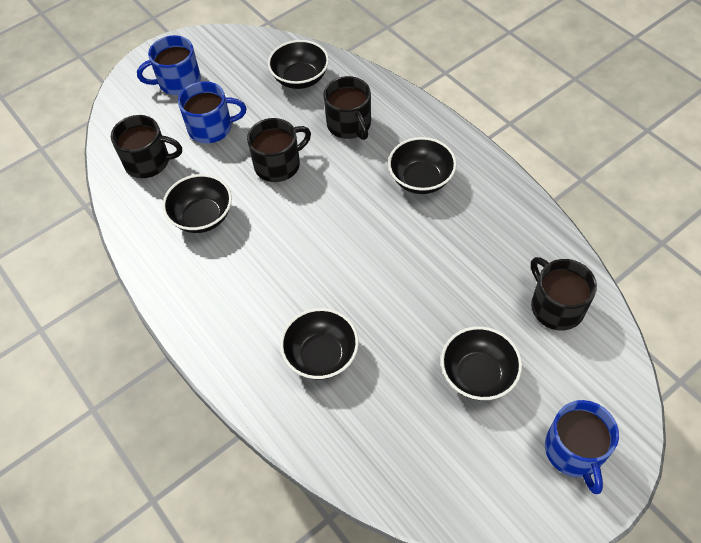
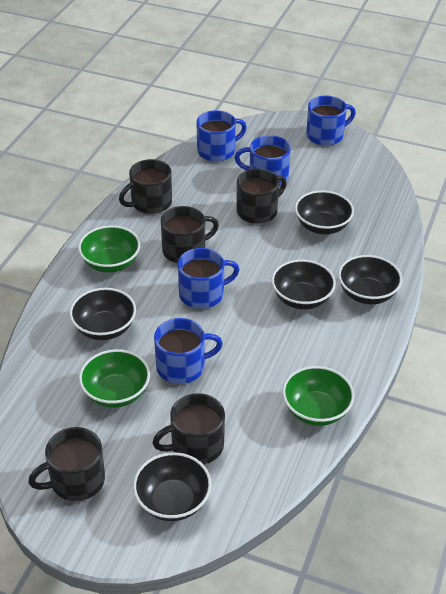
black mug: 4 -> 5
blue mug: 3 -> 5
green bowl: 0 -> 3

